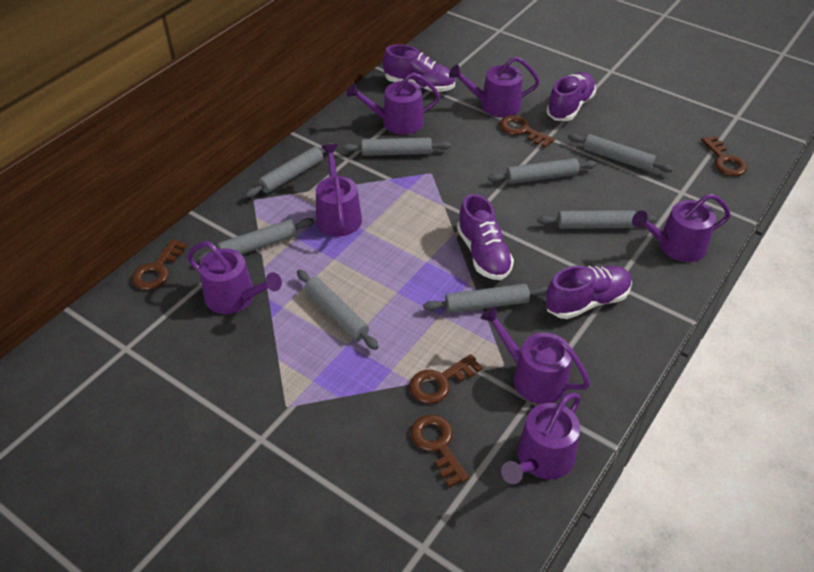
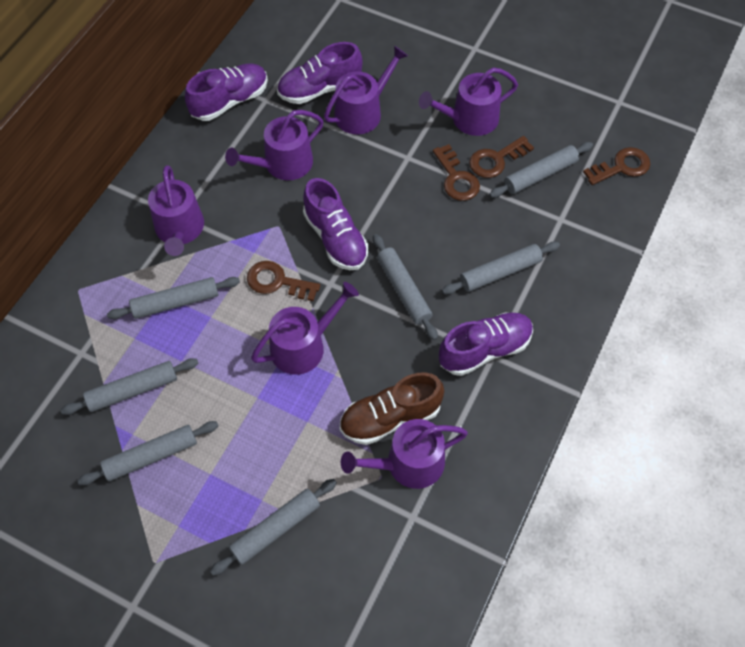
brown key: 5 -> 4
brown shoe: 0 -> 1
grey rolling pin: 8 -> 7
purple watering can: 7 -> 6

